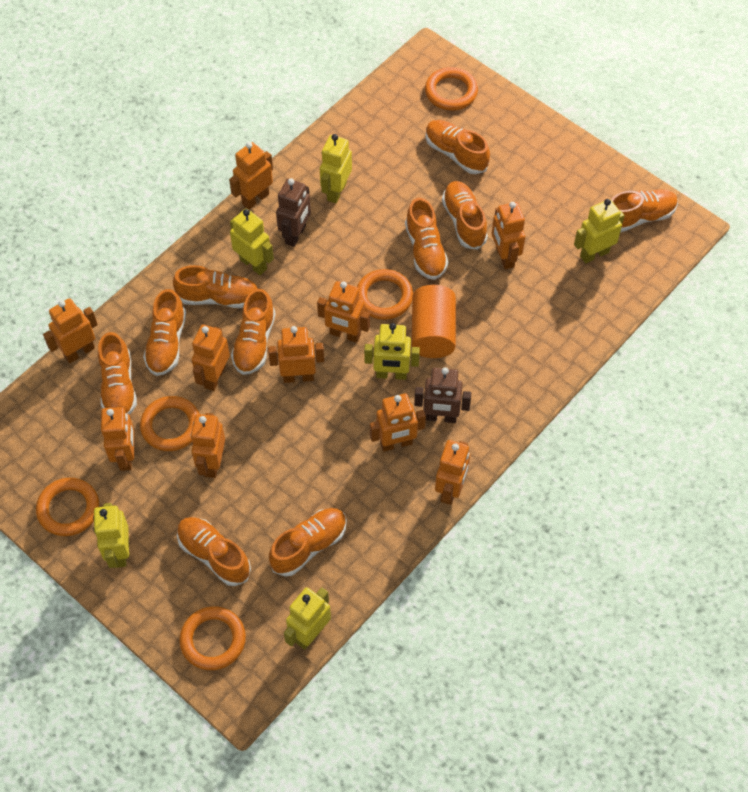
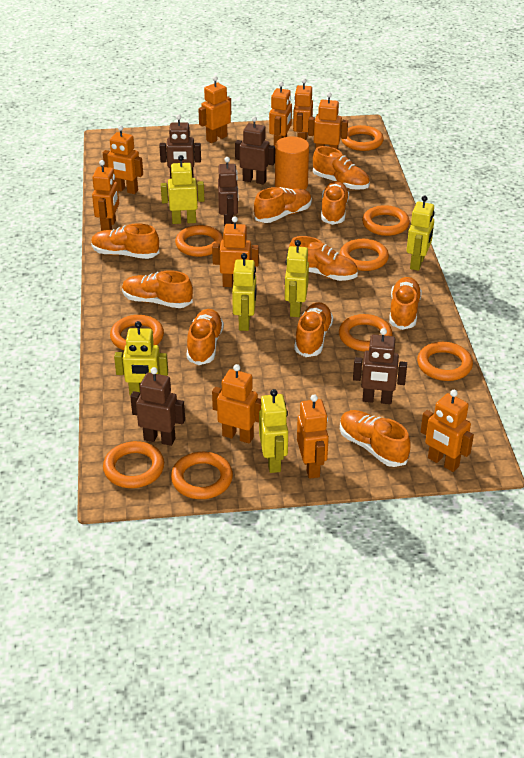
brown robot: 2 -> 5
orange ring: 5 -> 9

